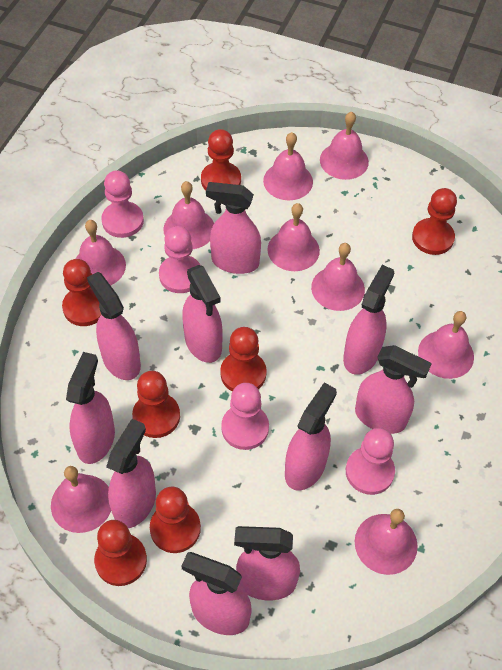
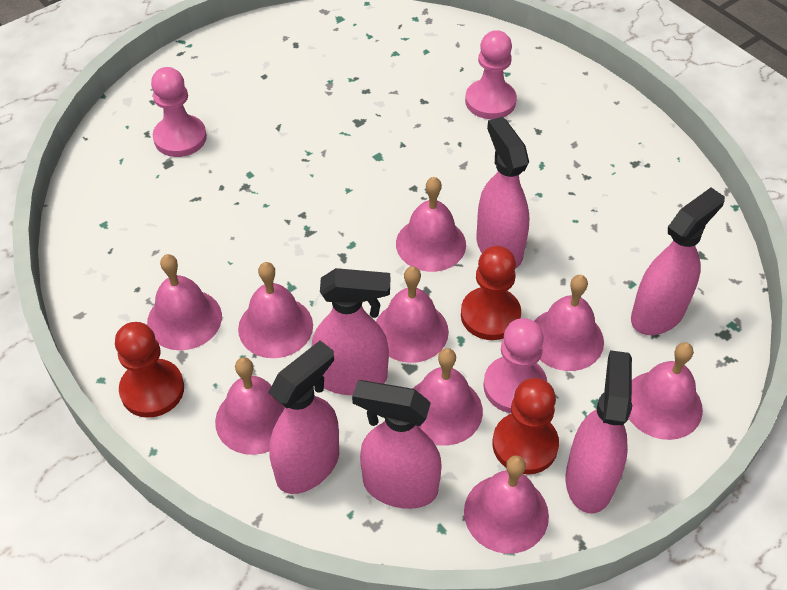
pink pawn: 4 -> 3
pink spray bottle: 10 -> 6
red pawn: 7 -> 3

